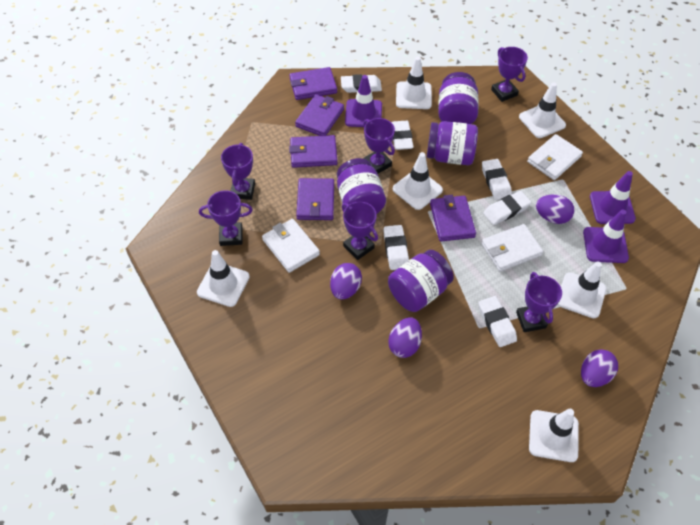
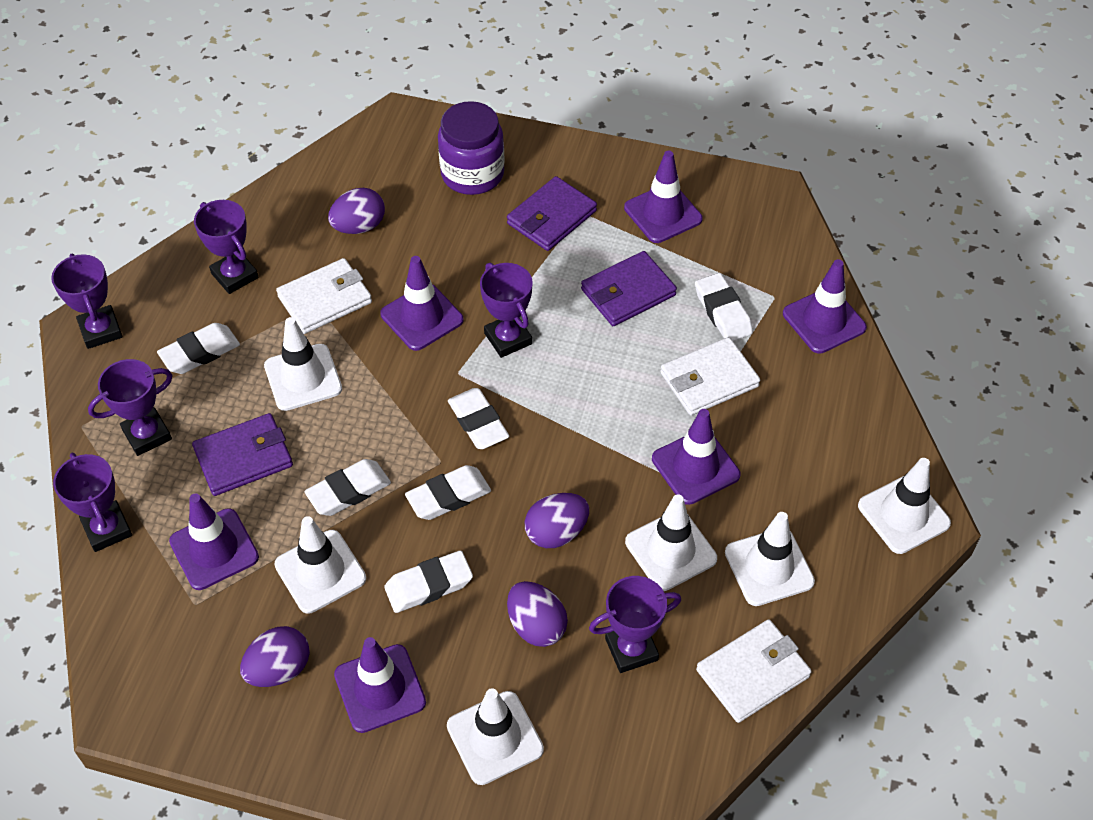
purple jar: 4 -> 1
purple traffic cone: 3 -> 6
purple wallet: 5 -> 3

